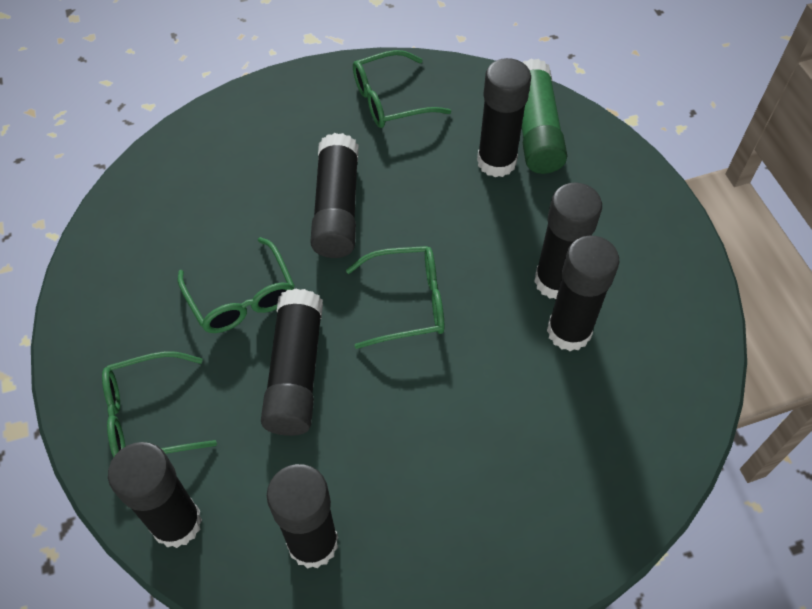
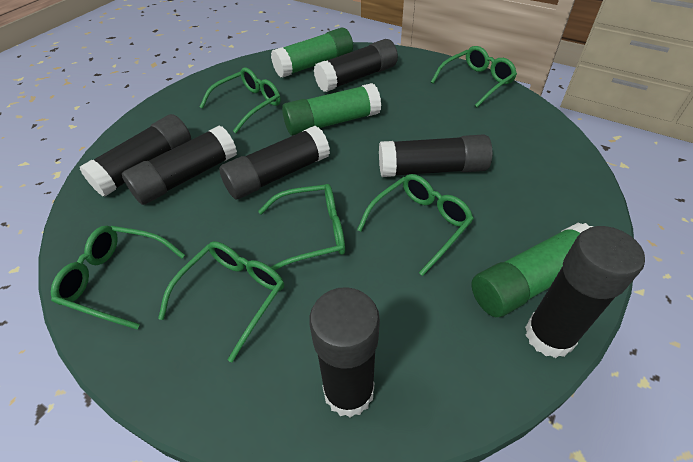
green glasses: 4 -> 6
green glue stick: 1 -> 3

